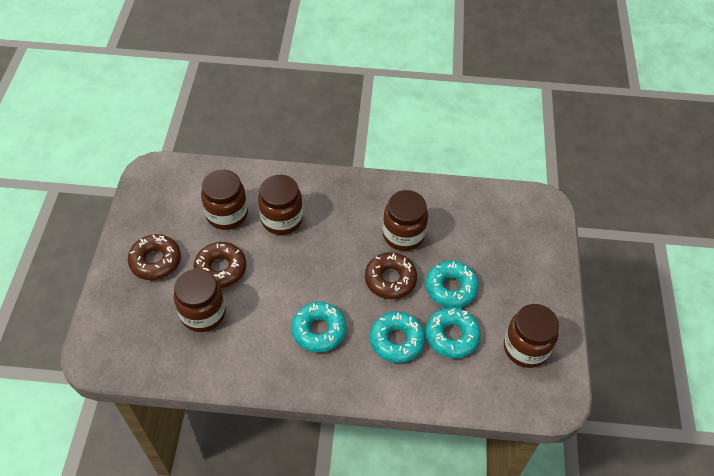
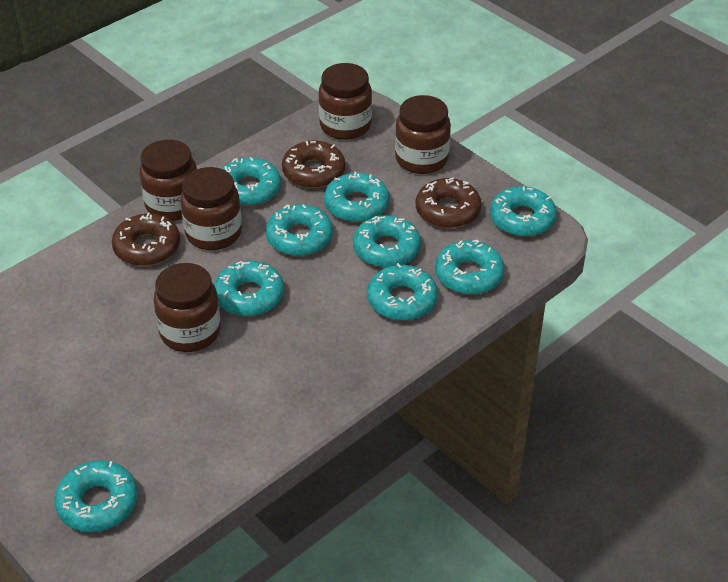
turquoise donut: 4 -> 9

